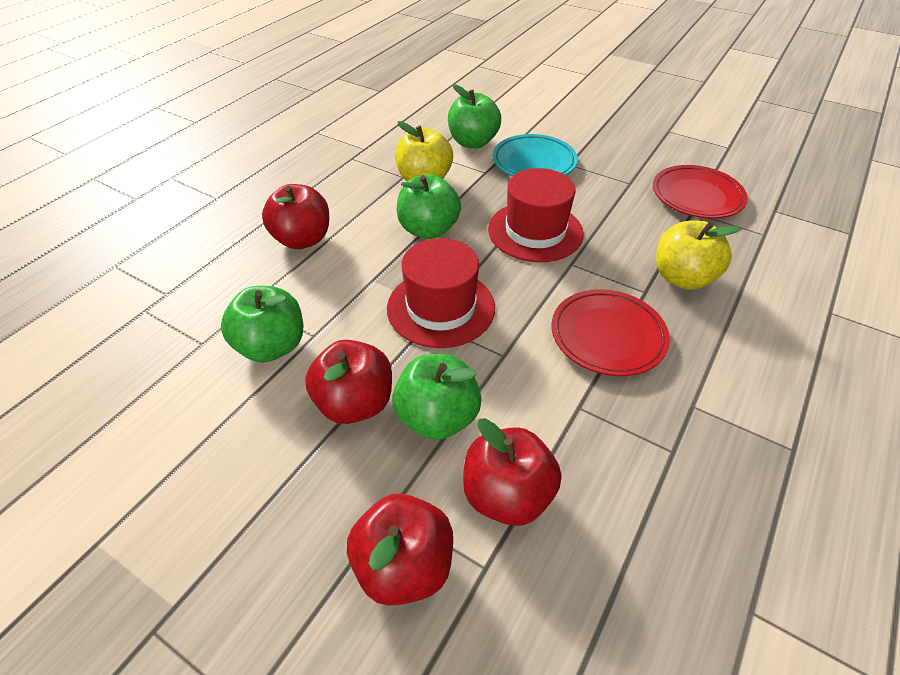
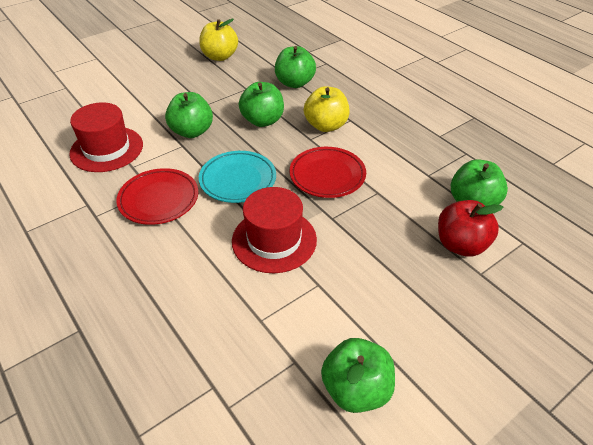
green apple: 4 -> 5
red apple: 4 -> 1

